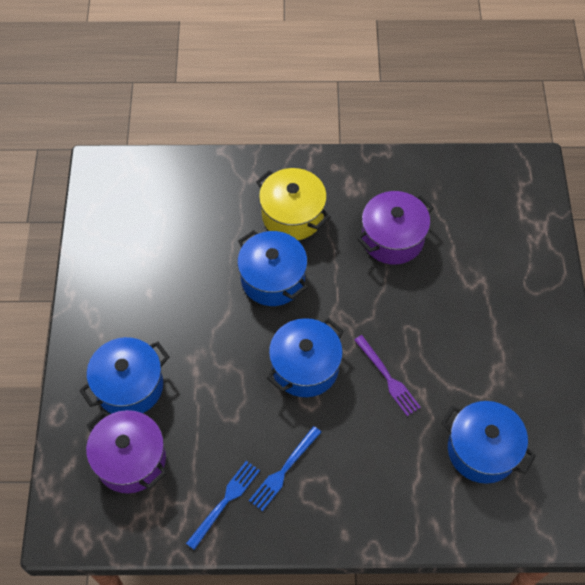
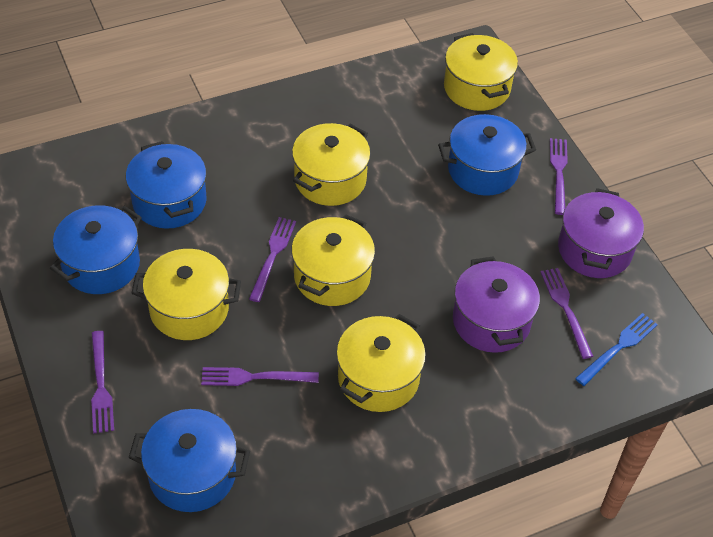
blue fork: 2 -> 1
purple fork: 1 -> 5
yellow pot: 1 -> 5

